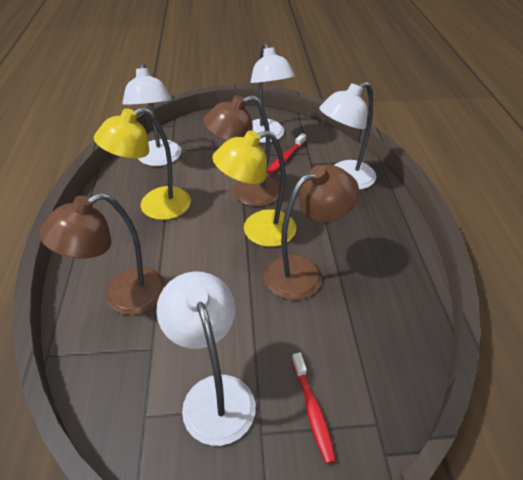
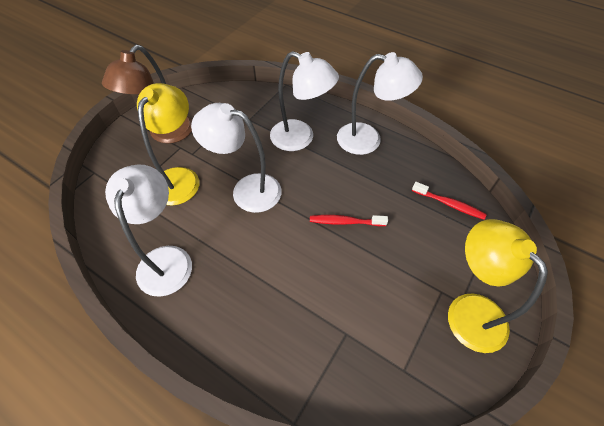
brown lamp: 3 -> 1

